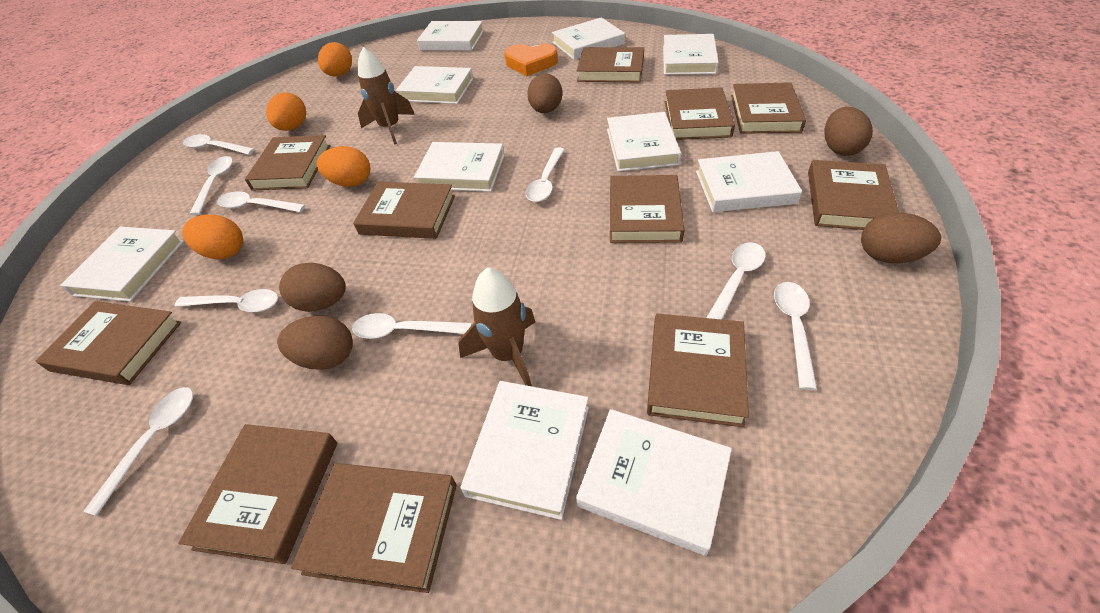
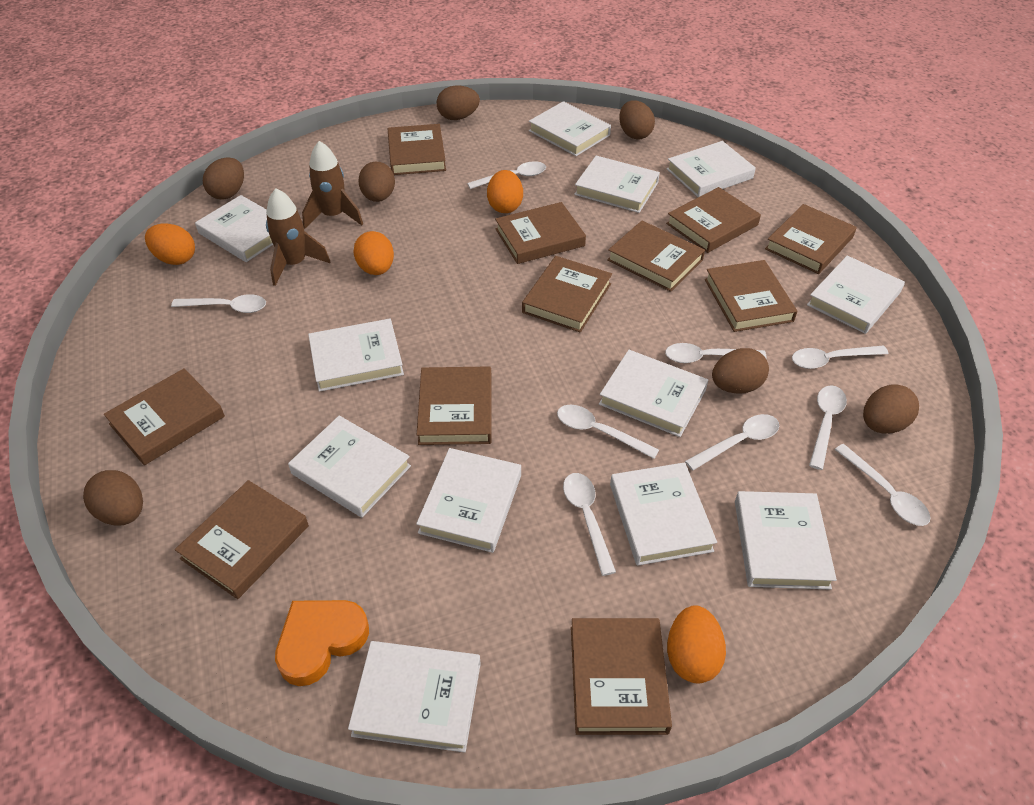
brown egg: 5 -> 7
white book: 10 -> 12

